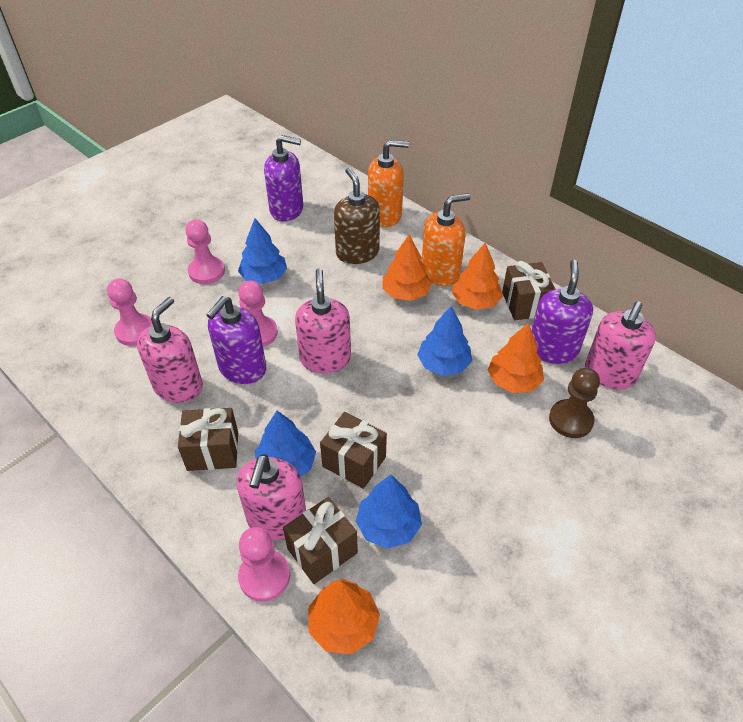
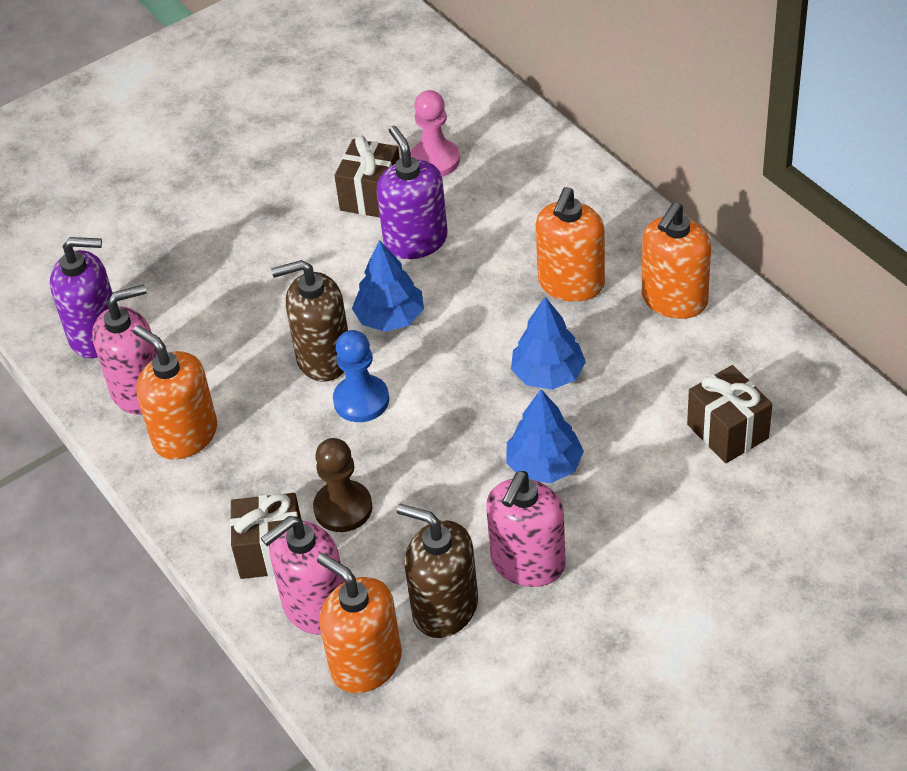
blue pawn: 0 -> 1
blue tree: 4 -> 3
brown gift: 4 -> 3
brown soap dispenser: 1 -> 2
orange soap dispenser: 2 -> 4
orange tree: 4 -> 0
pink pawn: 4 -> 1
pink soap dispenser: 4 -> 3
purple soap dispenser: 3 -> 2

